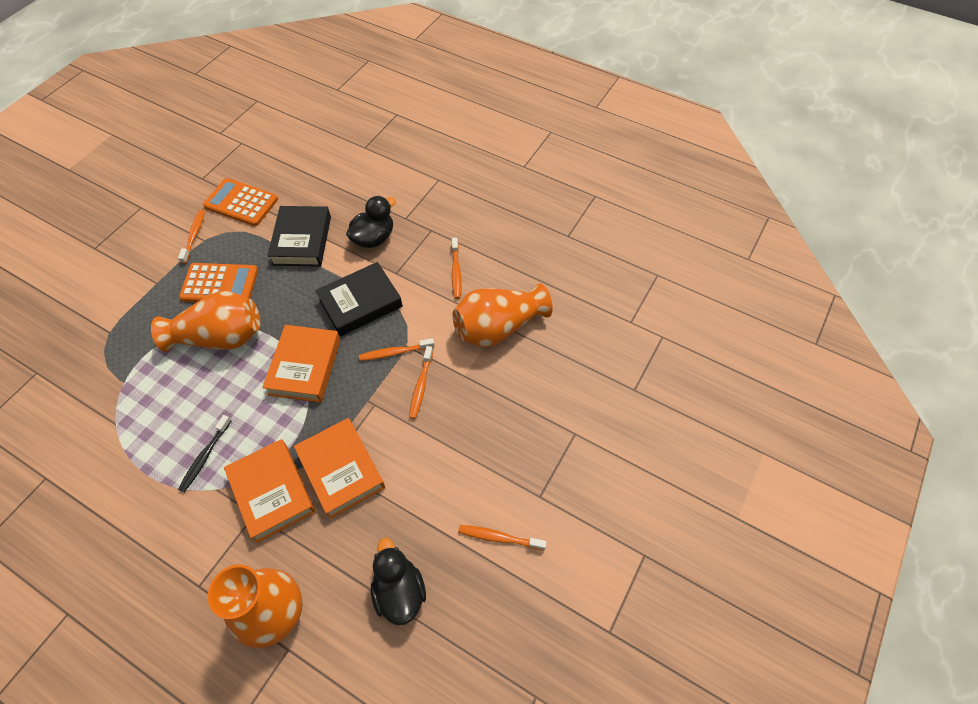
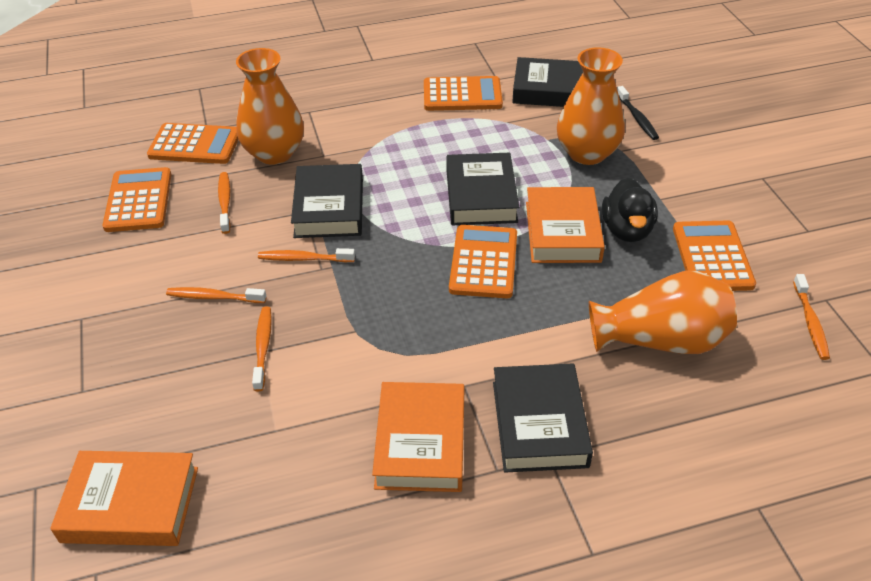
black book: 2 -> 4
black duck: 2 -> 1
orange calculator: 2 -> 5

